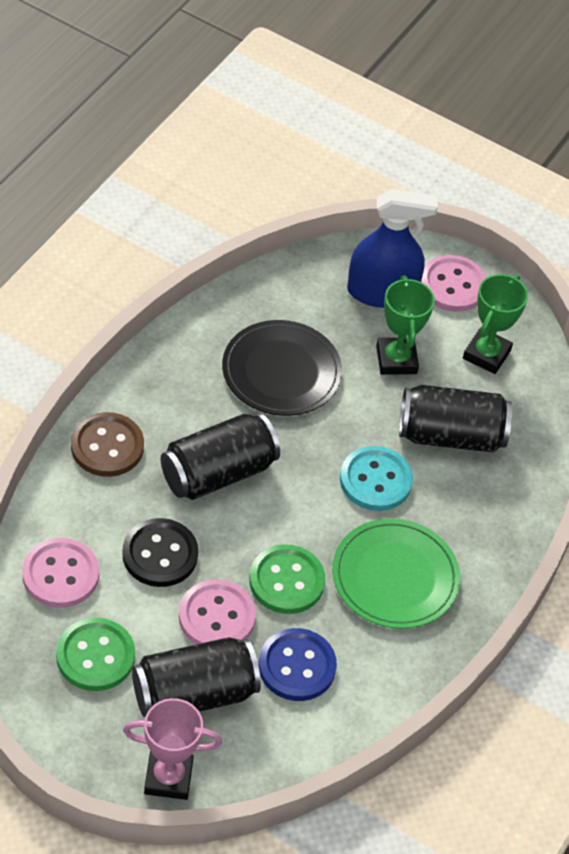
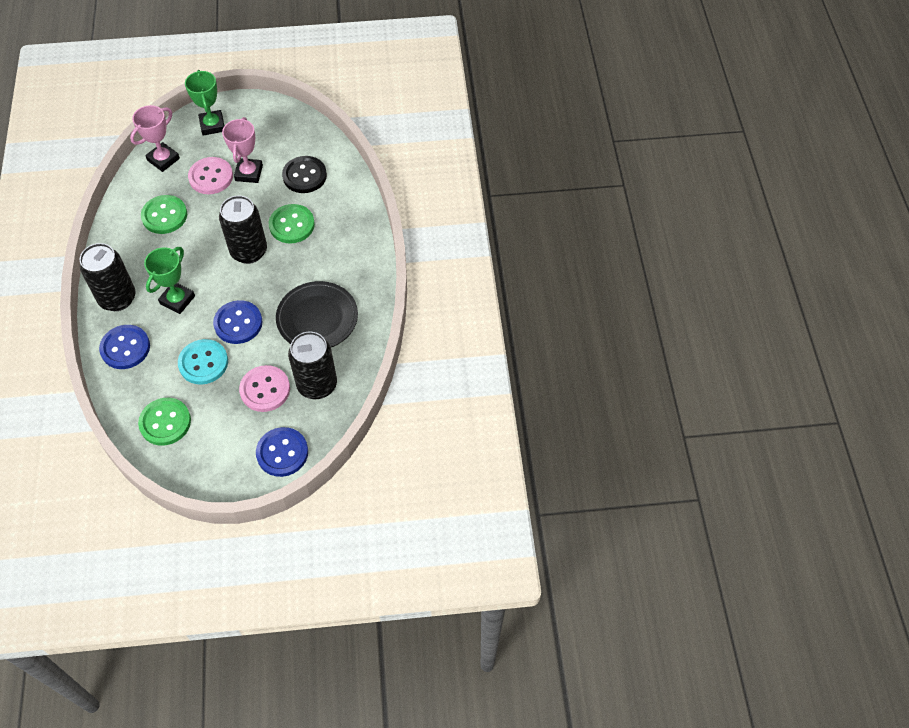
blue button: 1 -> 3
blue spray bottle: 1 -> 0
brown button: 1 -> 0
green button: 2 -> 3
green plate: 1 -> 0
pink button: 3 -> 2
pink trophy: 1 -> 2

